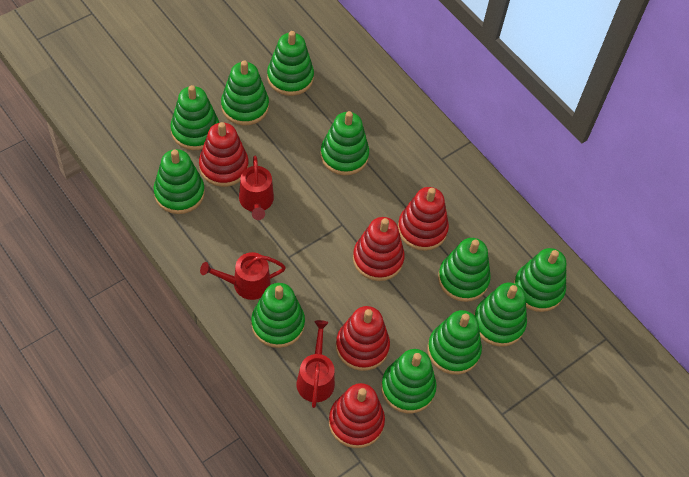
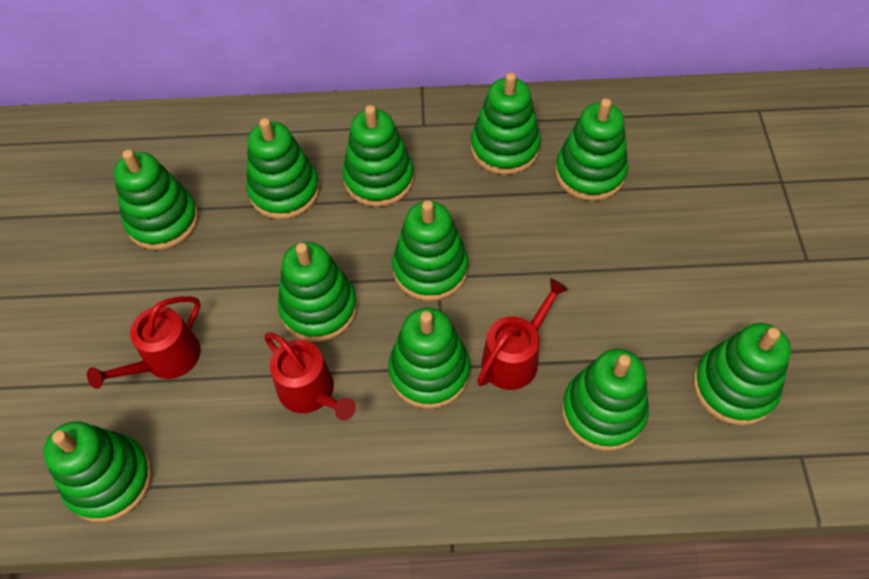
red stacking toy: 5 -> 0

